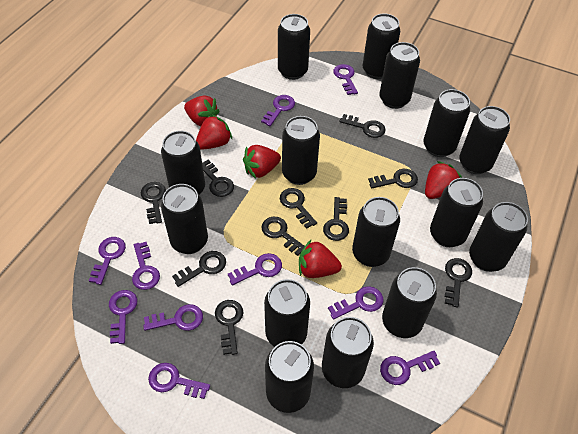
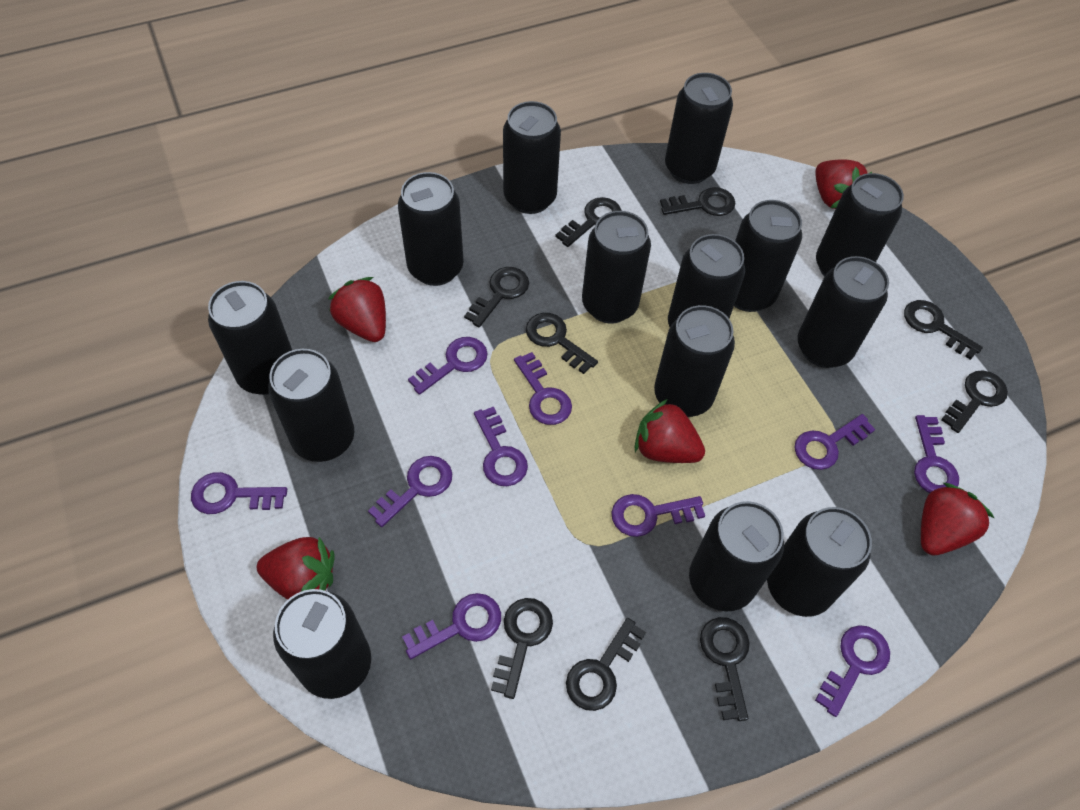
black can: 15 -> 14
black key: 10 -> 9

